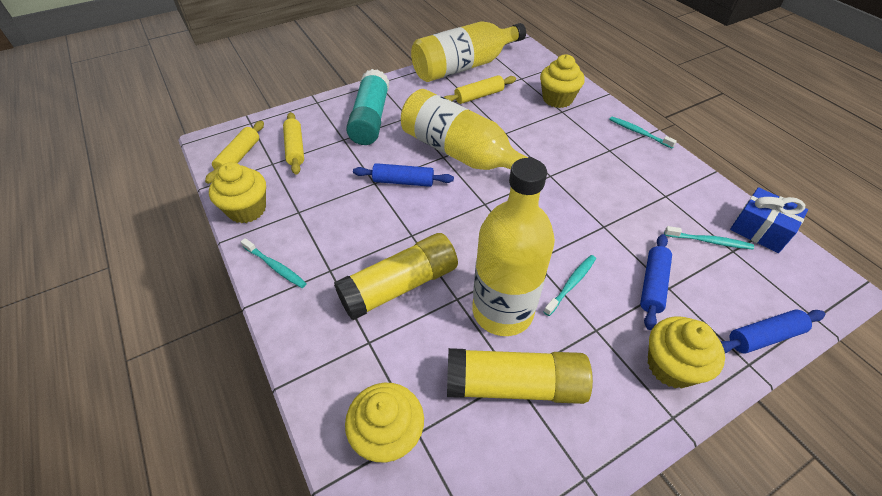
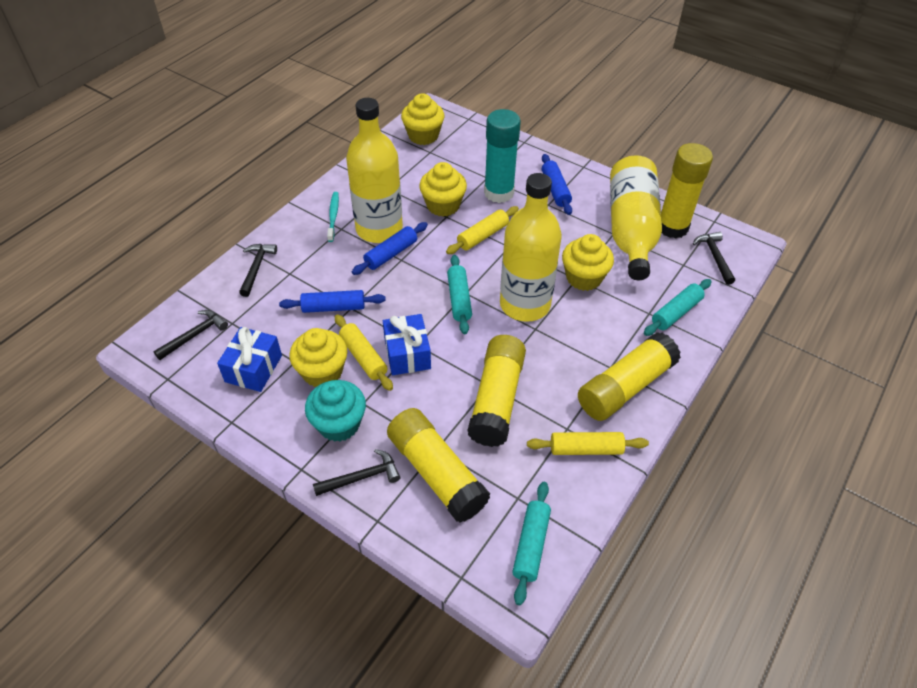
black hammer: 0 -> 4
blue gift: 1 -> 2
turquoise cupcake: 0 -> 1
turquoise rolling pin: 0 -> 3
turquoise toothbrush: 4 -> 1
yellow glue stick: 2 -> 4

